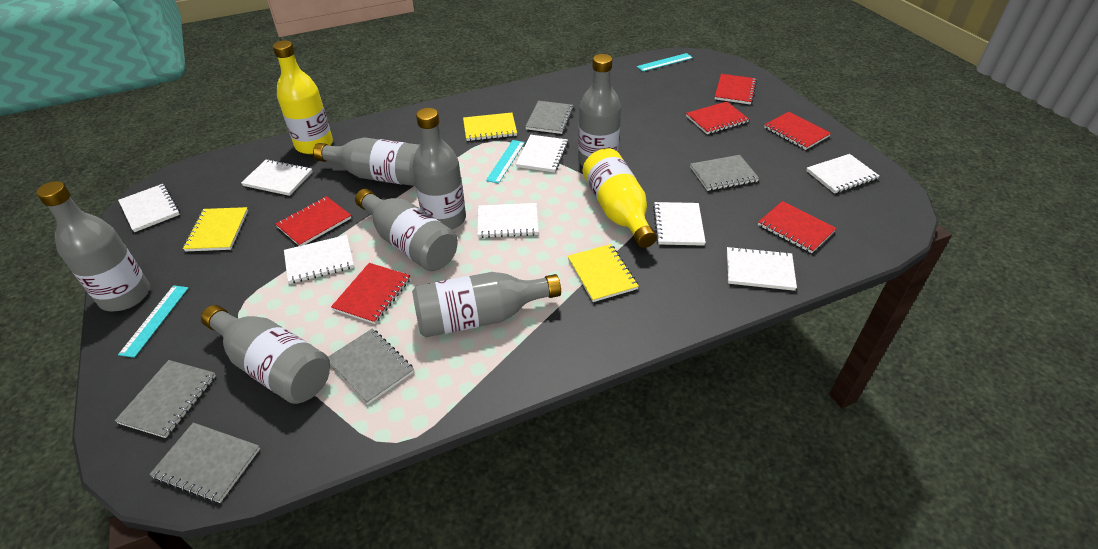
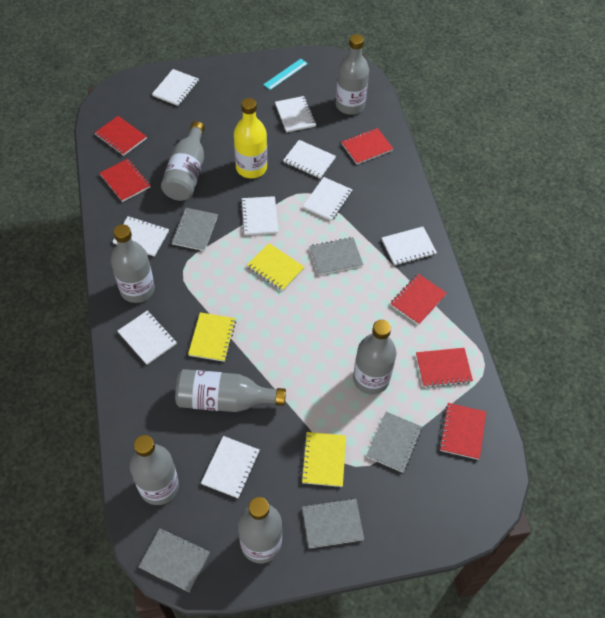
turquoise ruler: 3 -> 1
white notebook: 8 -> 9
yellow bottle: 2 -> 1

